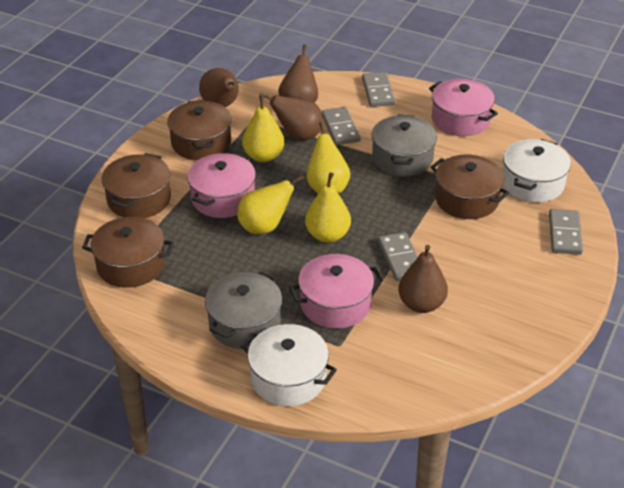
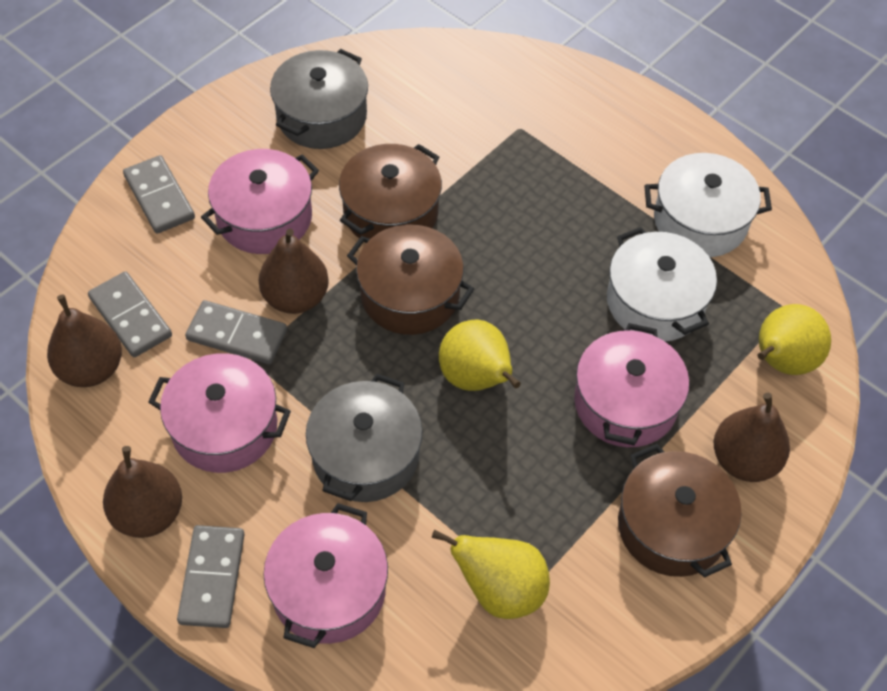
brown pot: 4 -> 3
pink pot: 3 -> 4
yellow pear: 4 -> 3

